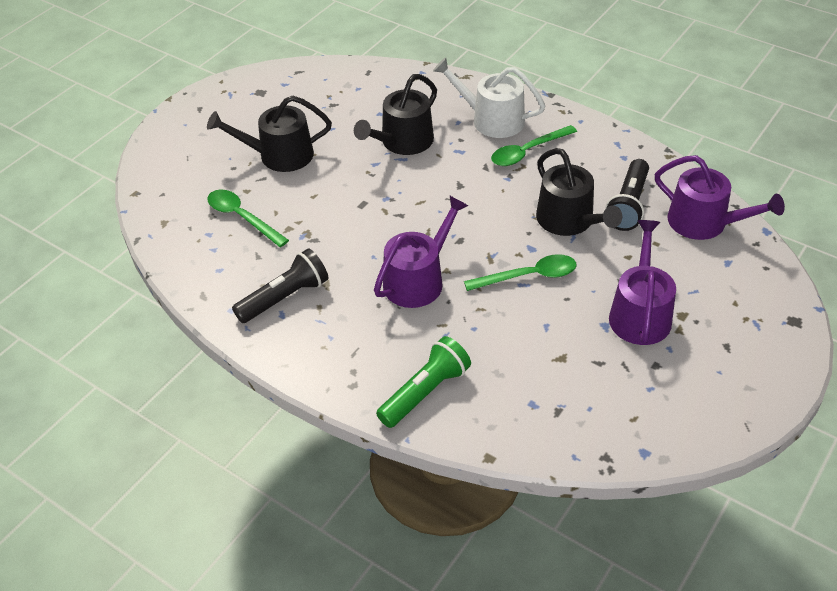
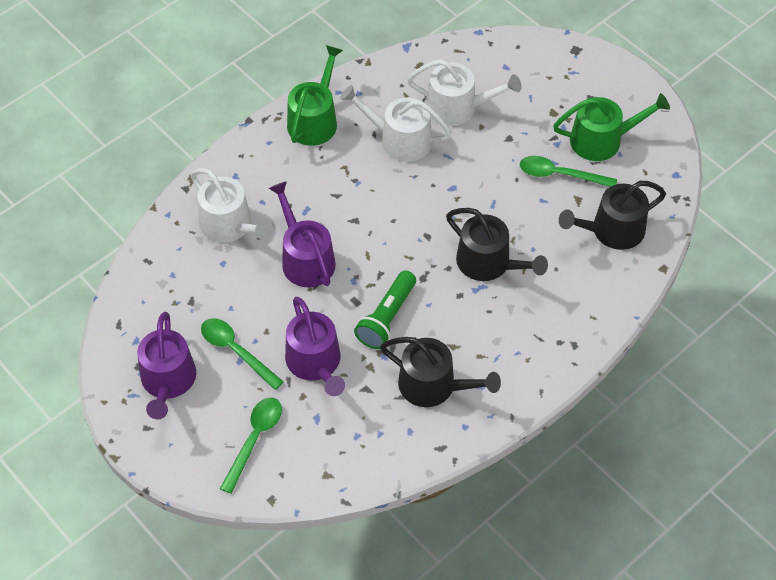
black flashlight: 2 -> 0
green watering can: 0 -> 2
white watering can: 1 -> 3

